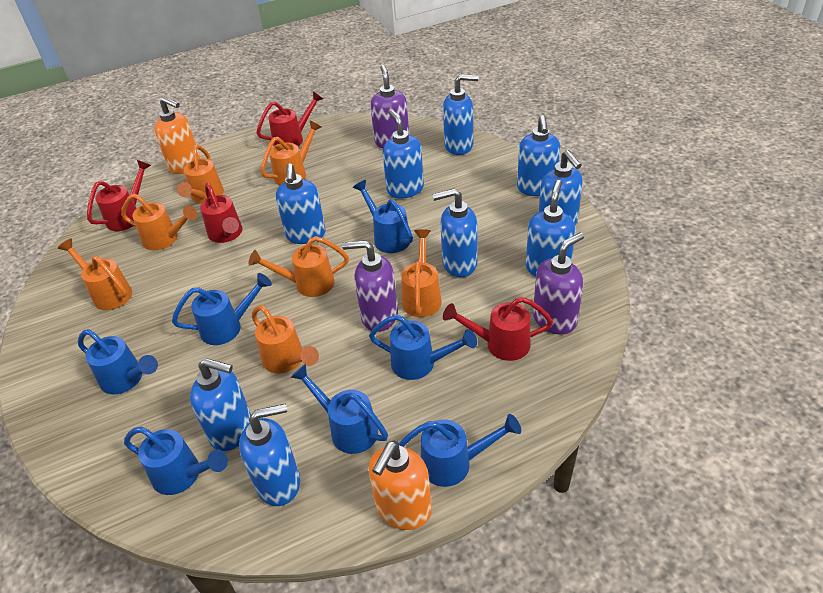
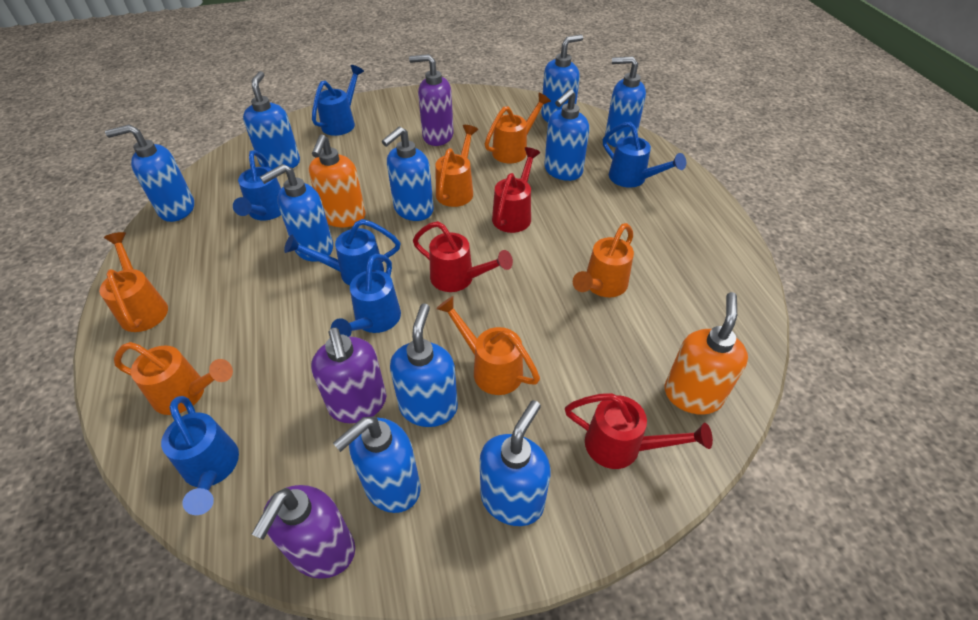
blue soap dispenser: 9 -> 10
blue watering can: 7 -> 6
orange watering can: 7 -> 6
red watering can: 4 -> 3

